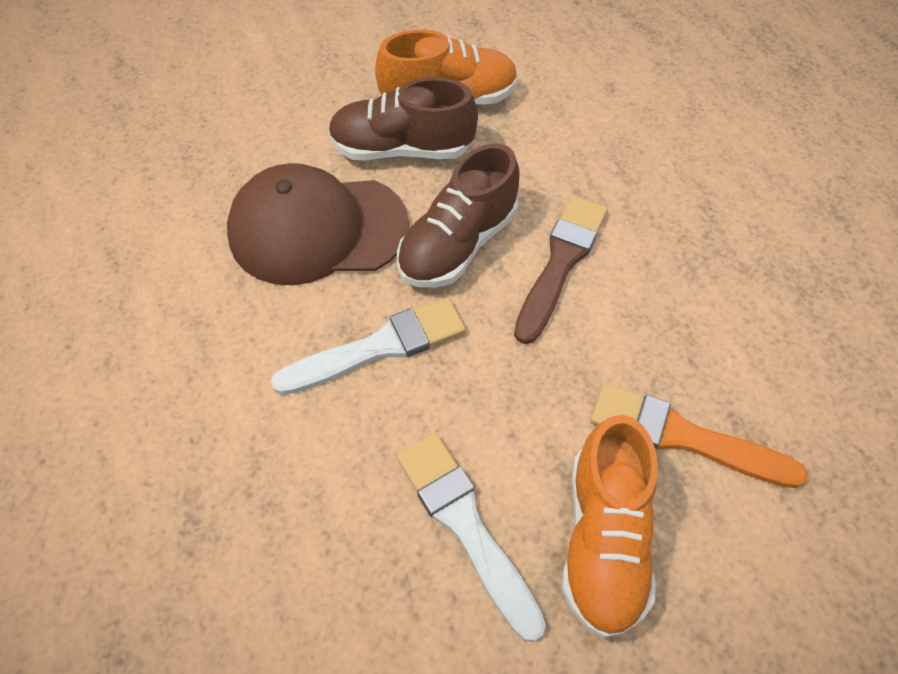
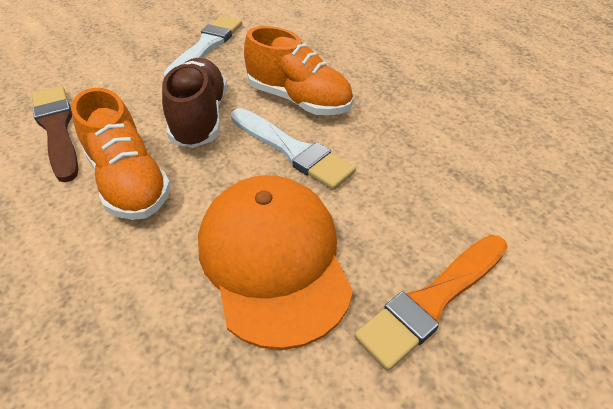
brown cap: 1 -> 0
brown shoe: 2 -> 1
orange cap: 0 -> 1

